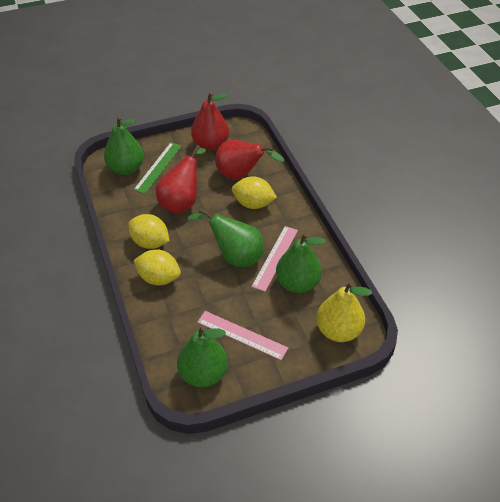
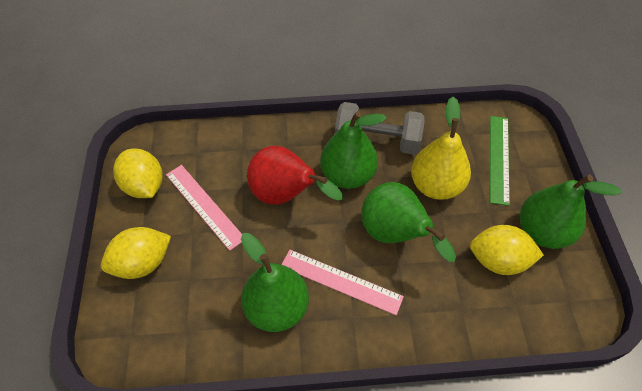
grey dumbbell: 0 -> 1
red pear: 3 -> 1

